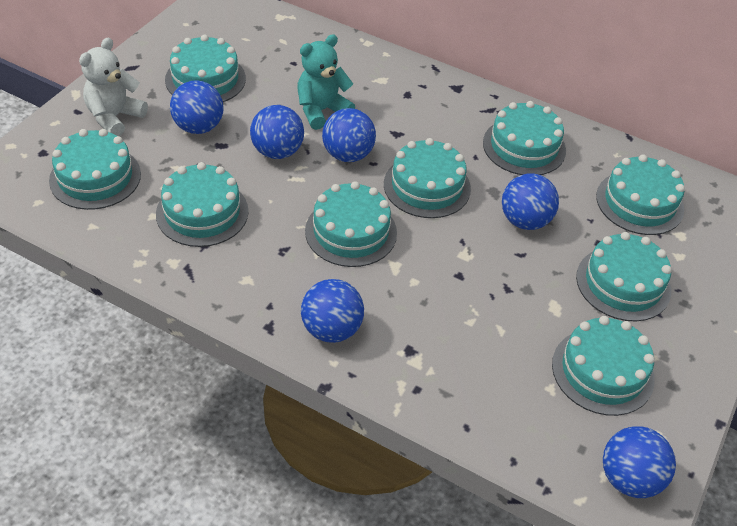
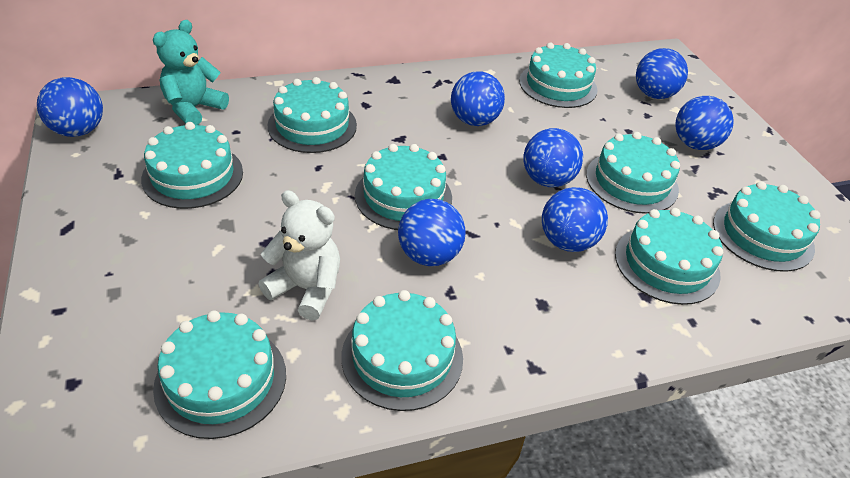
blue ball: 6 -> 7

